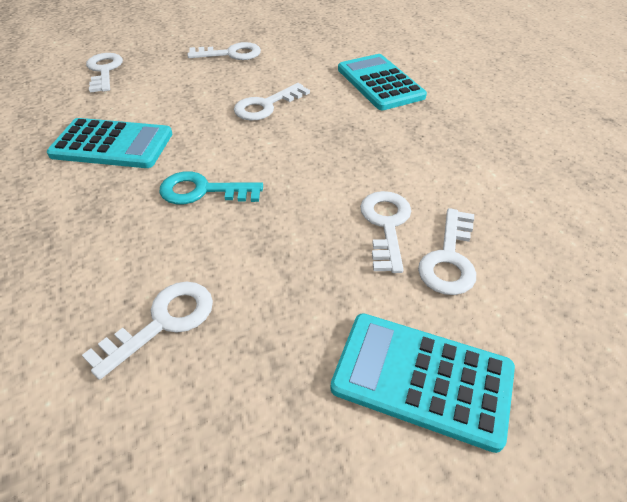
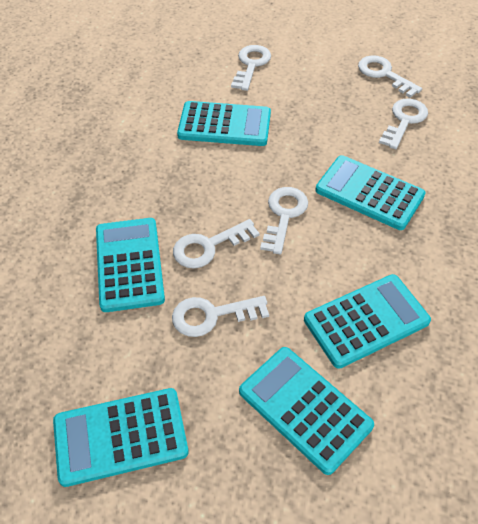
turquoise calculator: 3 -> 6
turquoise key: 1 -> 0

